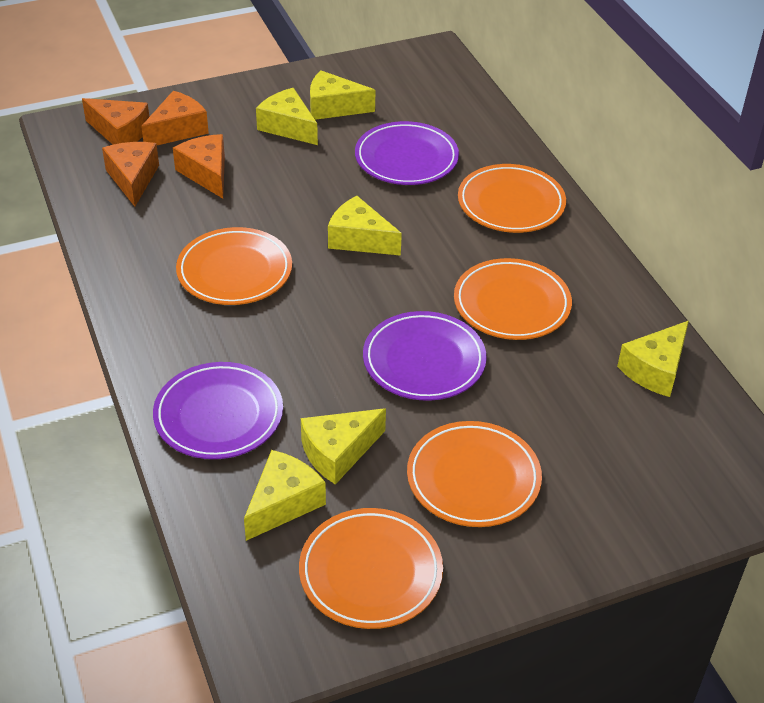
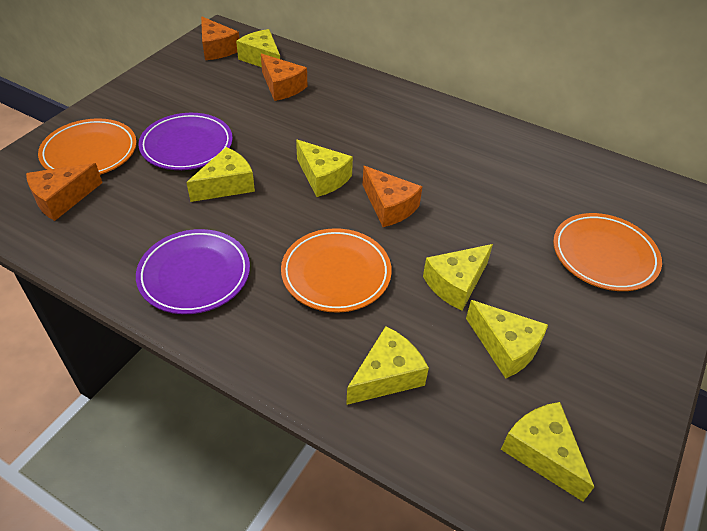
orange plate: 5 -> 3
purple plate: 3 -> 2
yellow cheese: 6 -> 7

